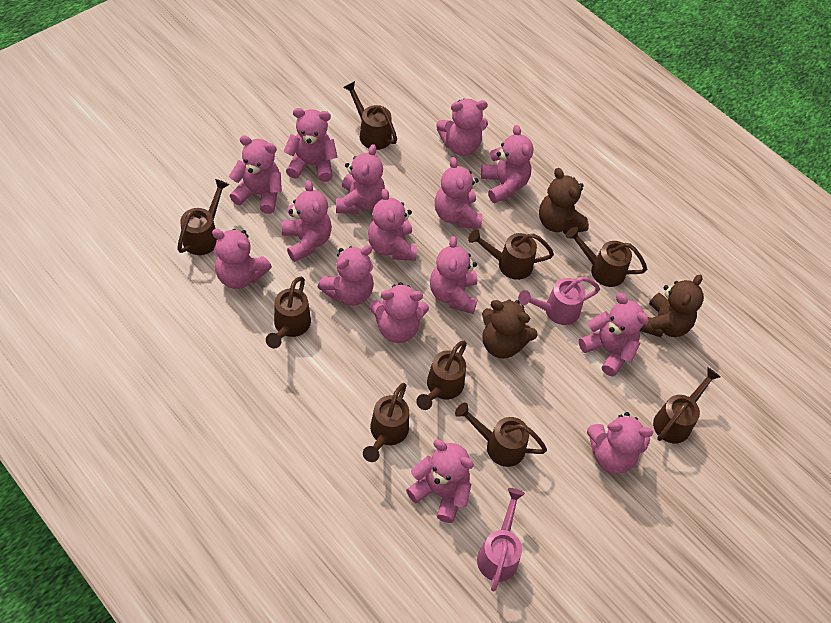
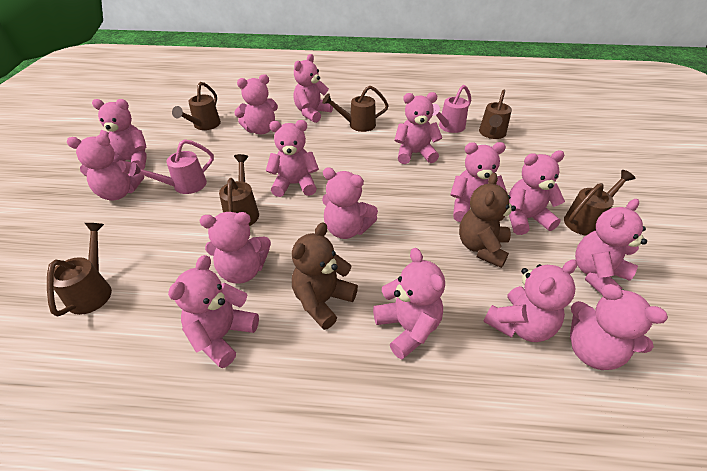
brown teddy bear: 3 -> 2
brown watering can: 9 -> 6

